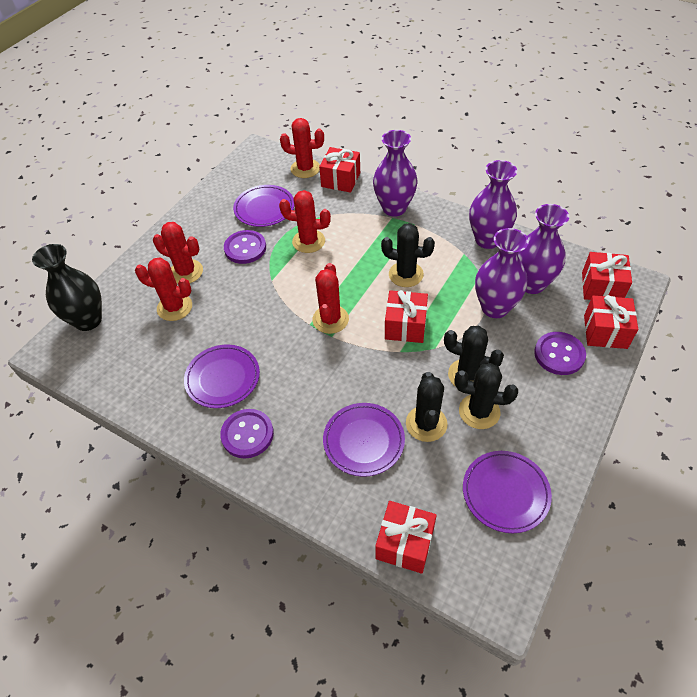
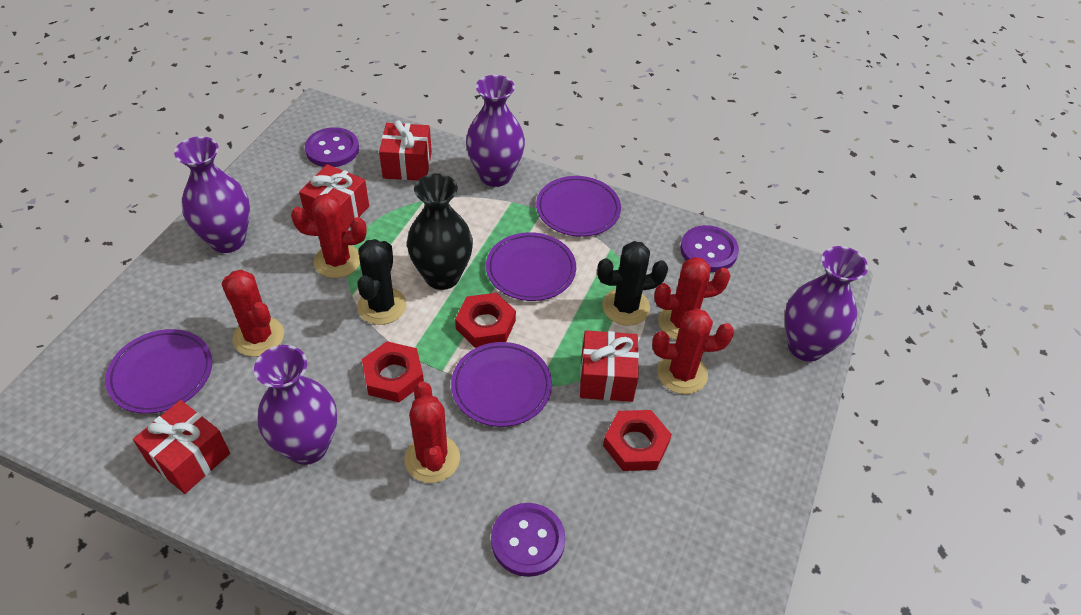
black cactus: 4 -> 2
red gift: 5 -> 4
red nut: 0 -> 3

